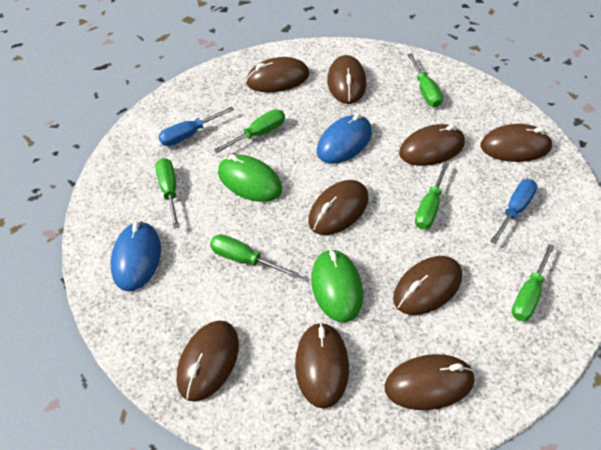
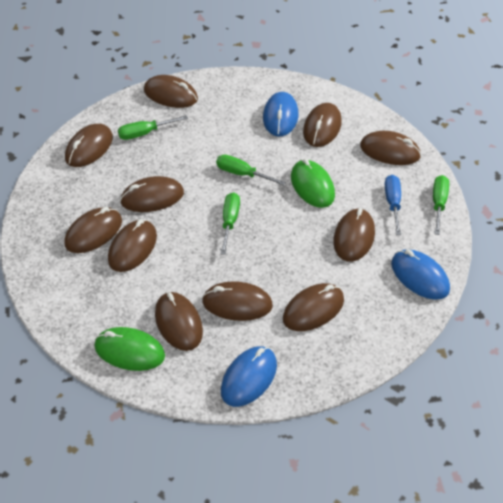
blue mouse: 2 -> 3
blue screwdriver: 2 -> 1
brown mouse: 9 -> 11
green screwdriver: 6 -> 4

